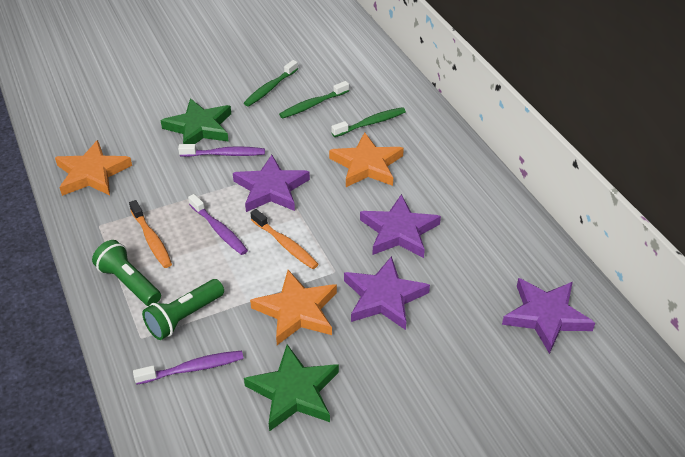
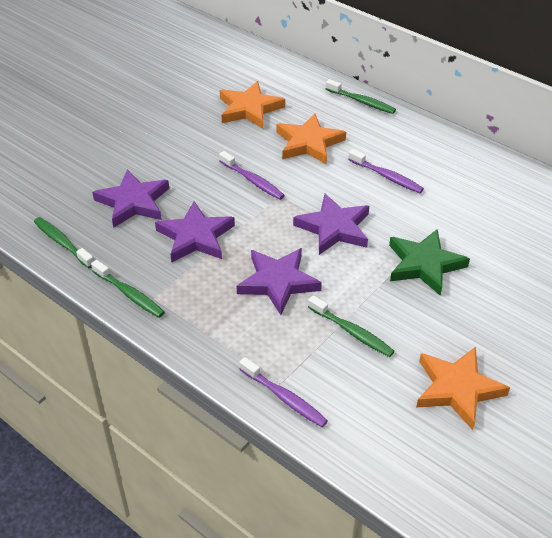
green flashlight: 2 -> 0
green star: 2 -> 1
green toothbrush: 3 -> 4
orange toothbrush: 2 -> 0

